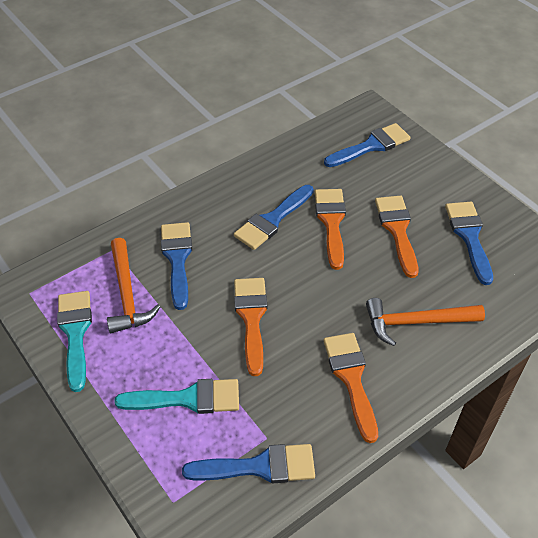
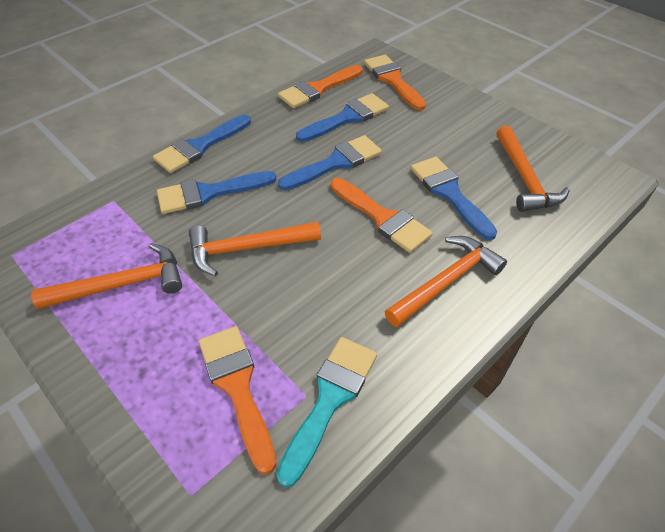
orange hammer: 2 -> 4
turquoise brush: 2 -> 1

